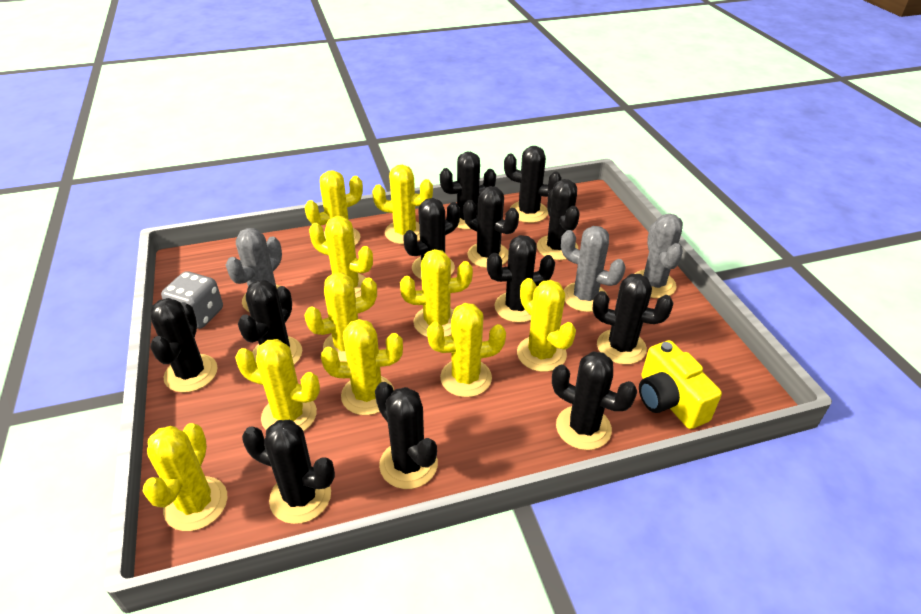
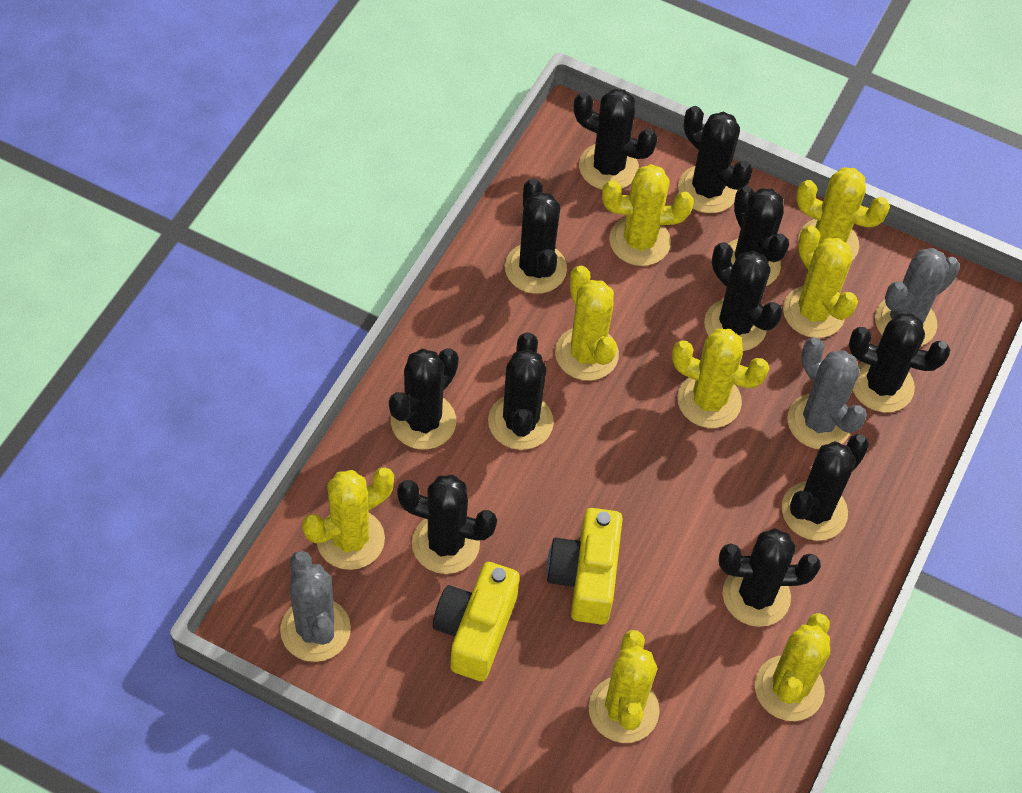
black cactus: 12 -> 11
grey dice: 1 -> 0
yellow cactus: 10 -> 8
yellow camera: 1 -> 2

